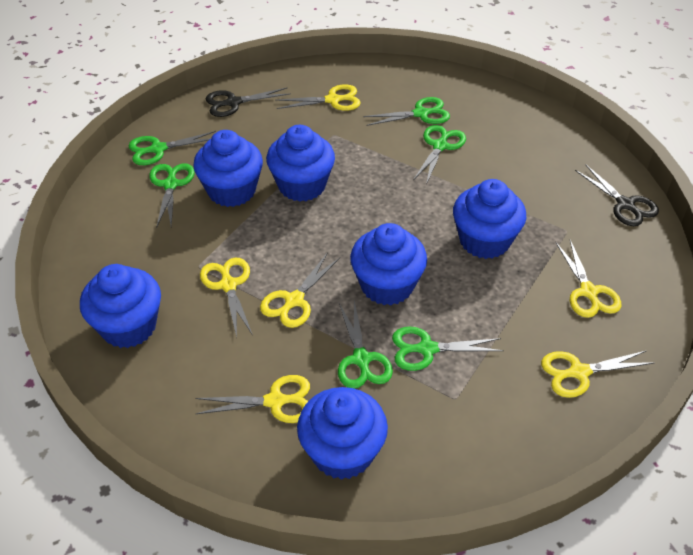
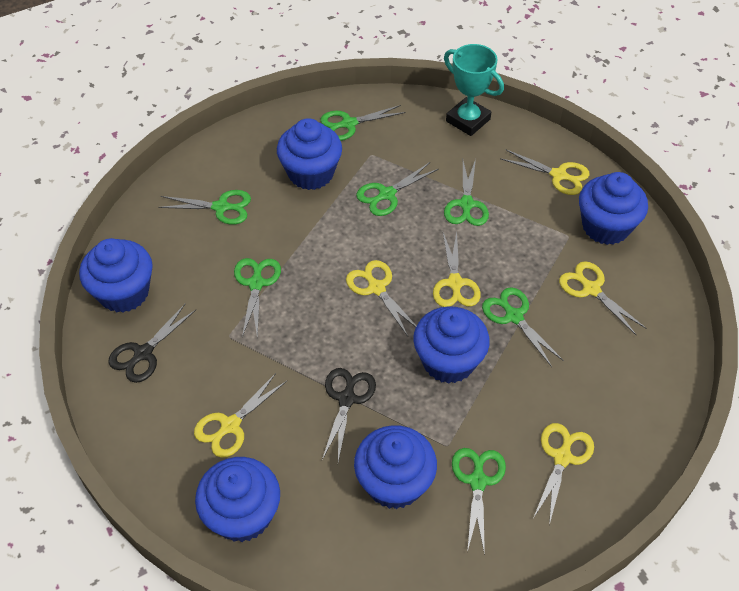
green scissors: 6 -> 7
turquoise trophy: 0 -> 1

